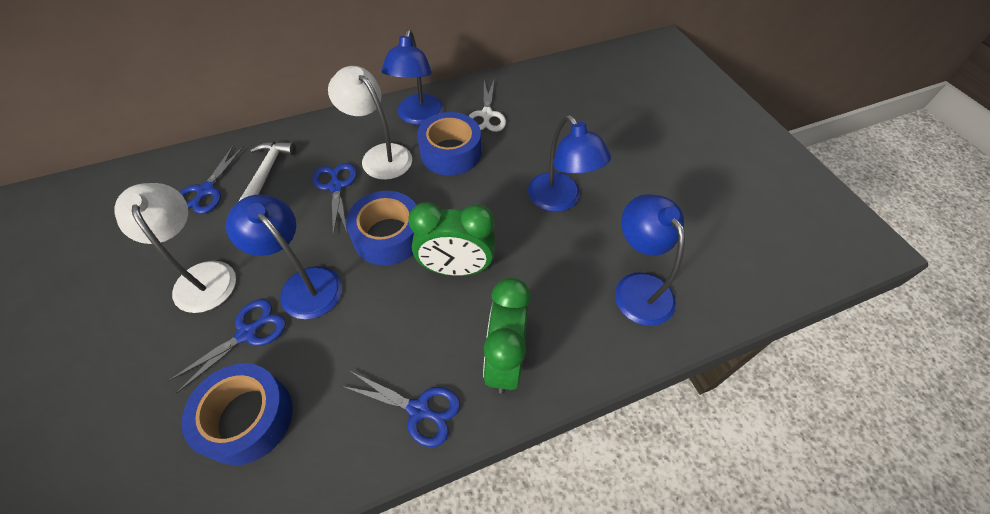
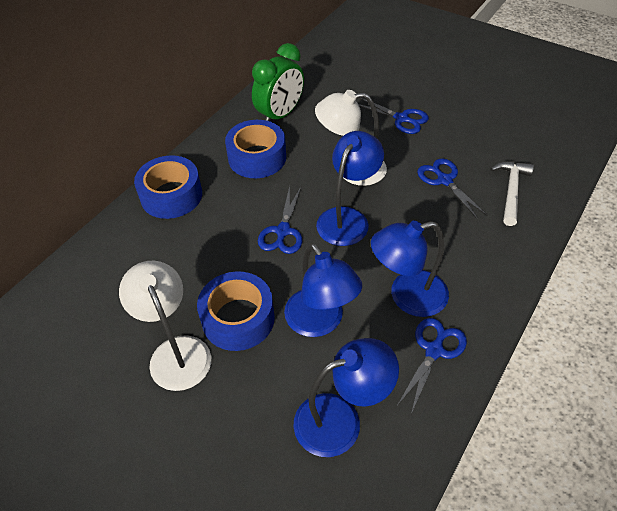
green clock: 2 -> 1
white scissors: 1 -> 0

